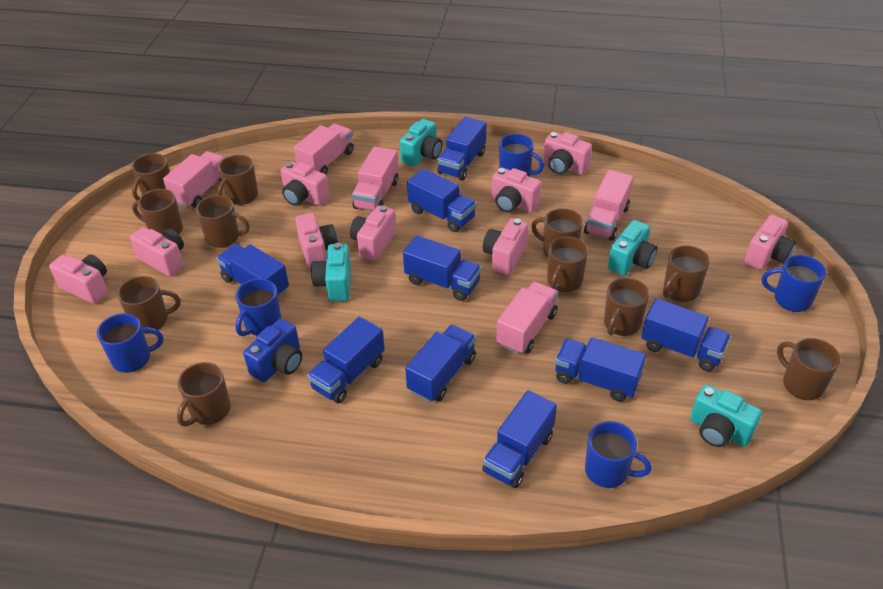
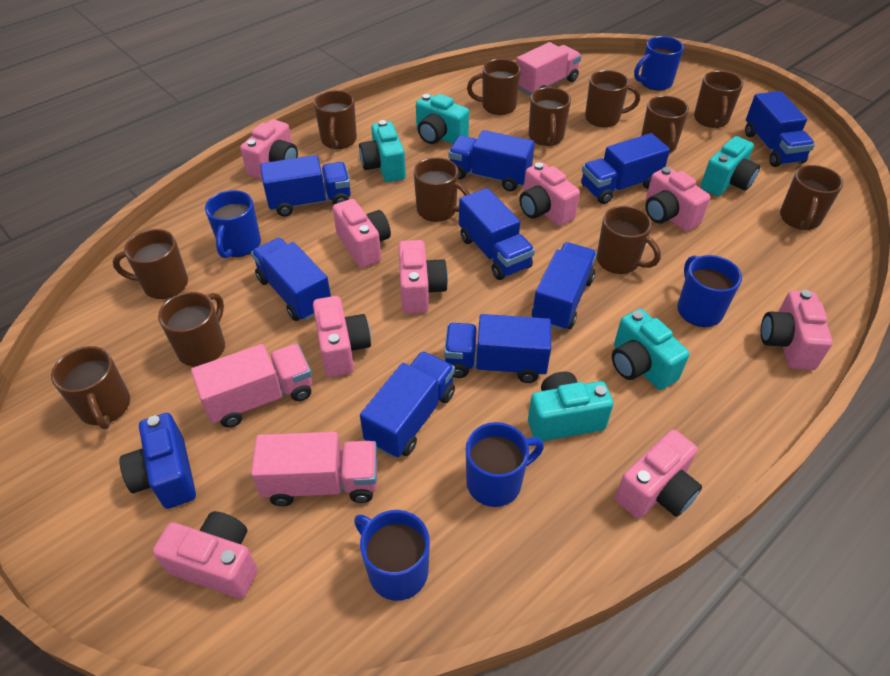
brown mug: 11 -> 12
pink truck: 5 -> 3
turquoise camera: 4 -> 5

